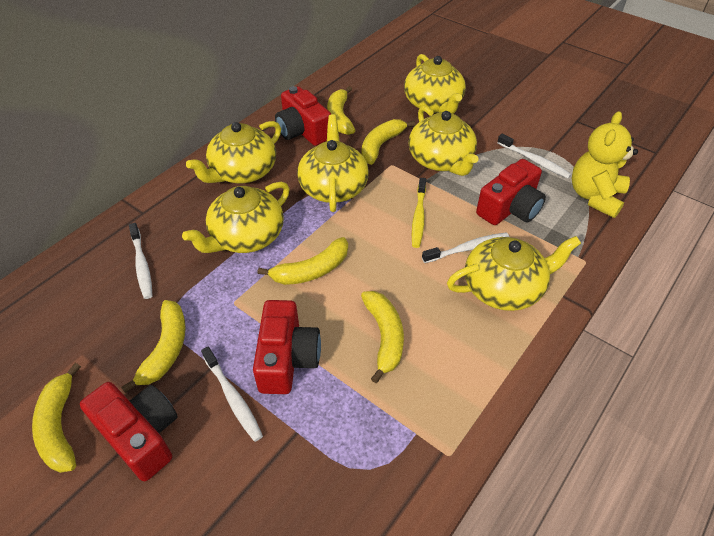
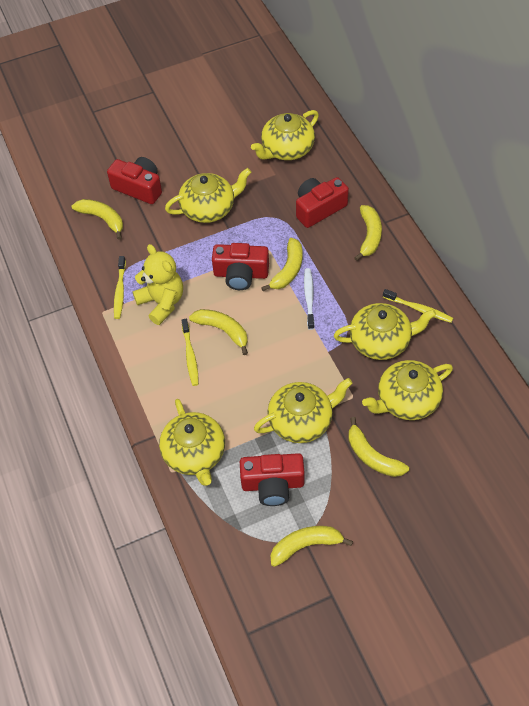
white toothbrush: 4 -> 1
yellow toothbrush: 1 -> 3

